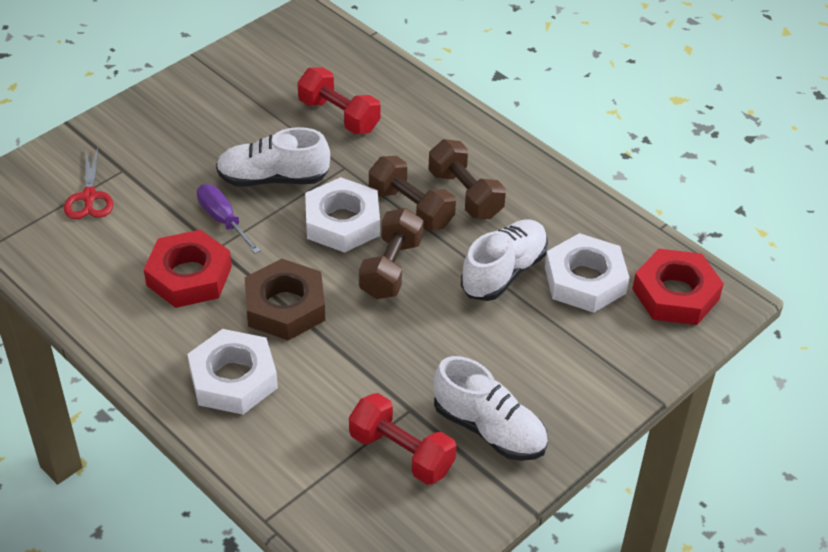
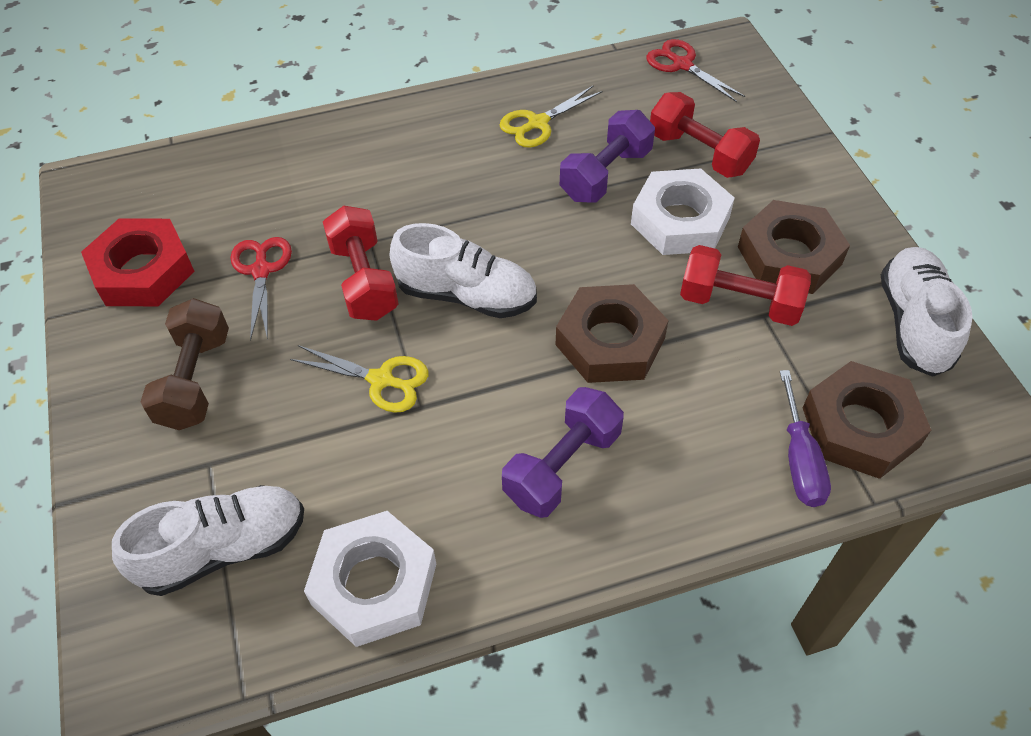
brown dumbbell: 3 -> 1
brown nut: 1 -> 3
purple dumbbell: 0 -> 2
red dumbbell: 2 -> 3
red nut: 2 -> 1
red scissors: 1 -> 2
white nut: 3 -> 2
yellow scissors: 0 -> 2

